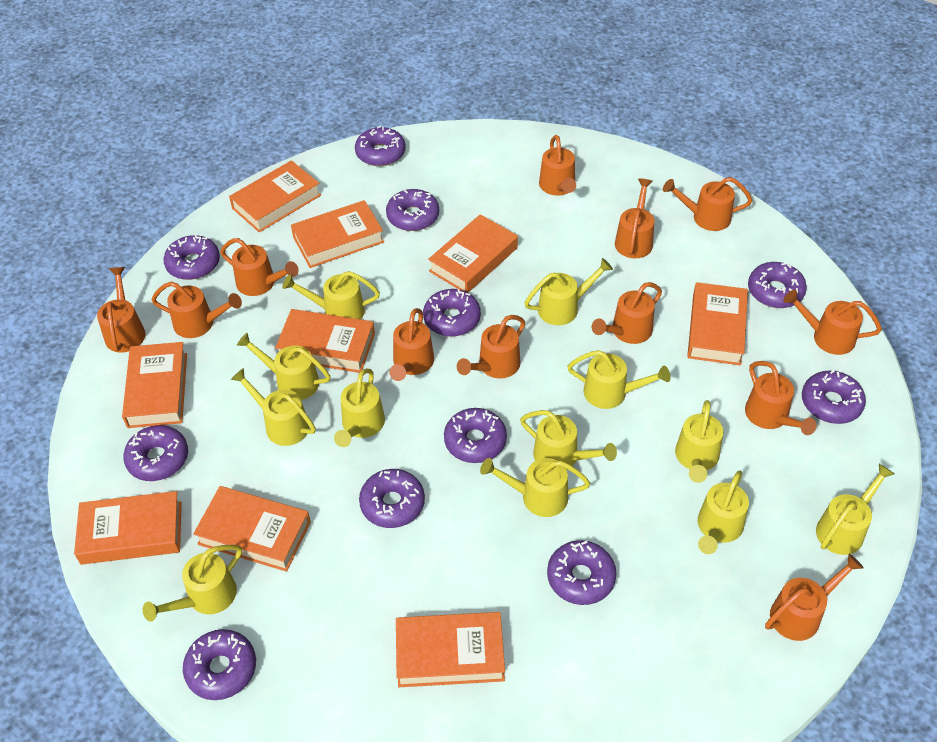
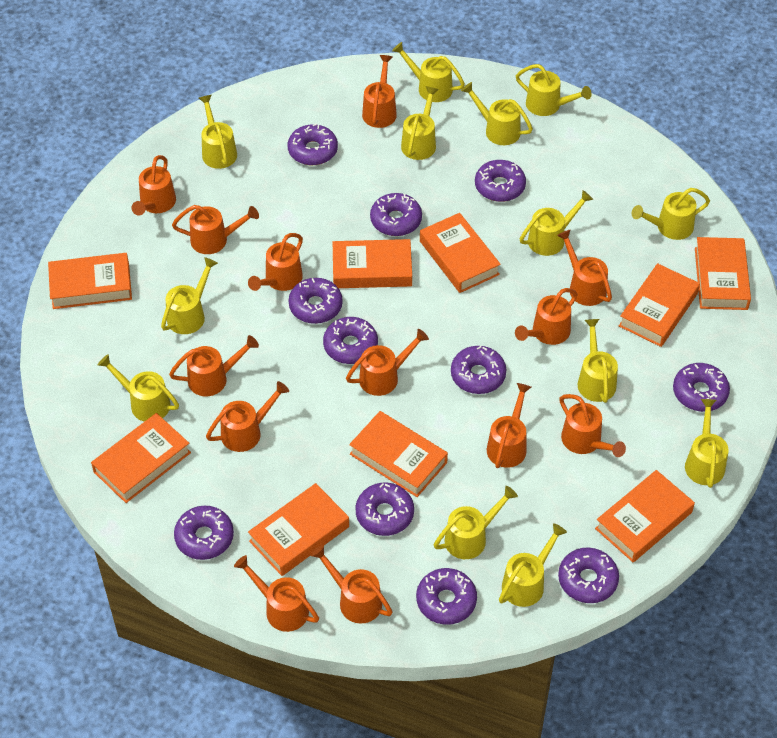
orange watering can: 12 -> 13
yellow watering can: 12 -> 13

